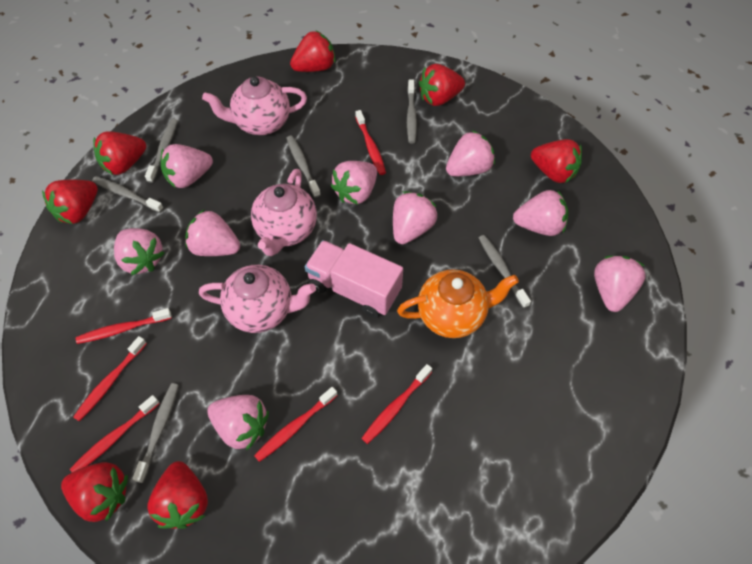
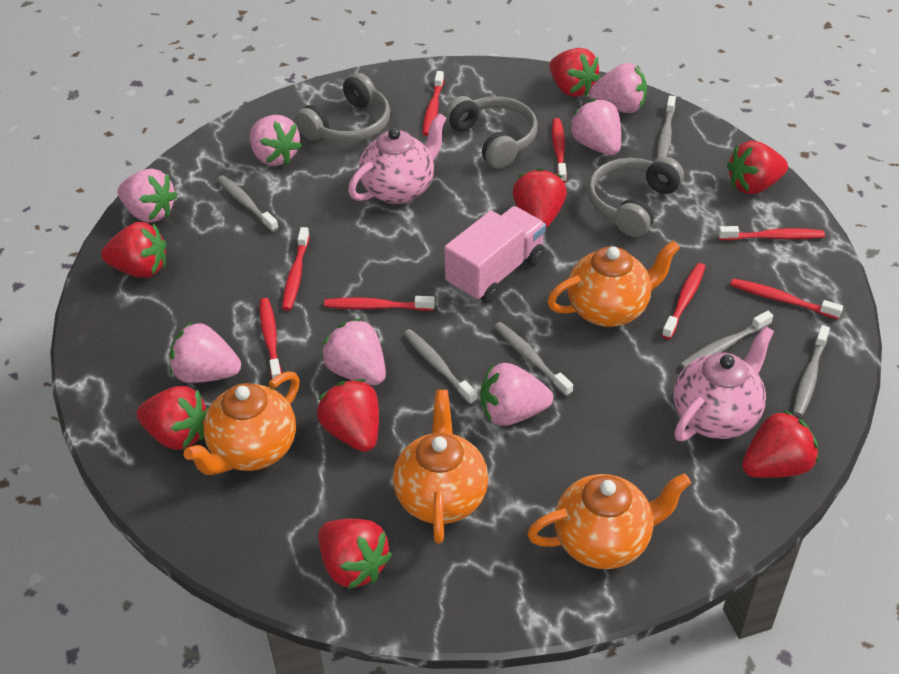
grey headphones: 0 -> 3
orange teapot: 1 -> 4
pink strawberry: 9 -> 7
pink teapot: 3 -> 2
red strawberry: 7 -> 8
red toothbrush: 6 -> 8

